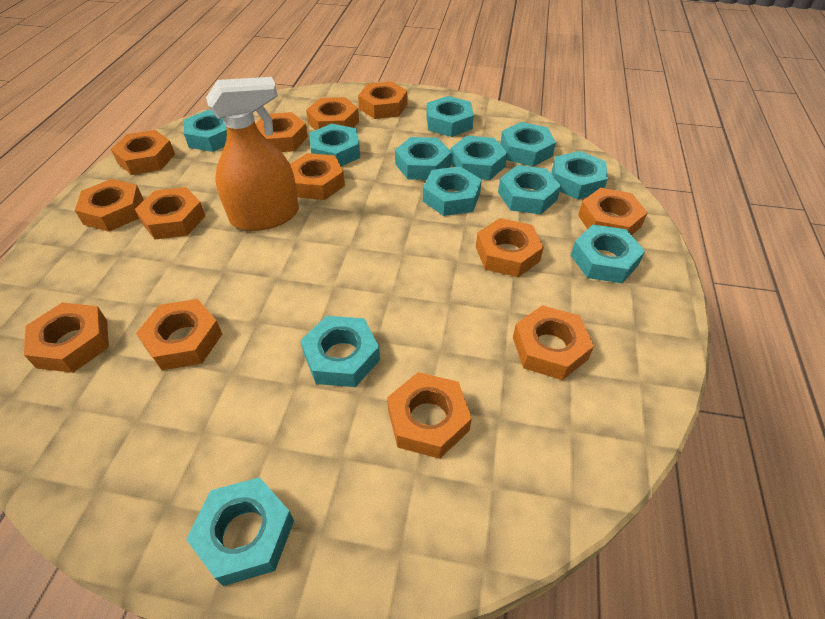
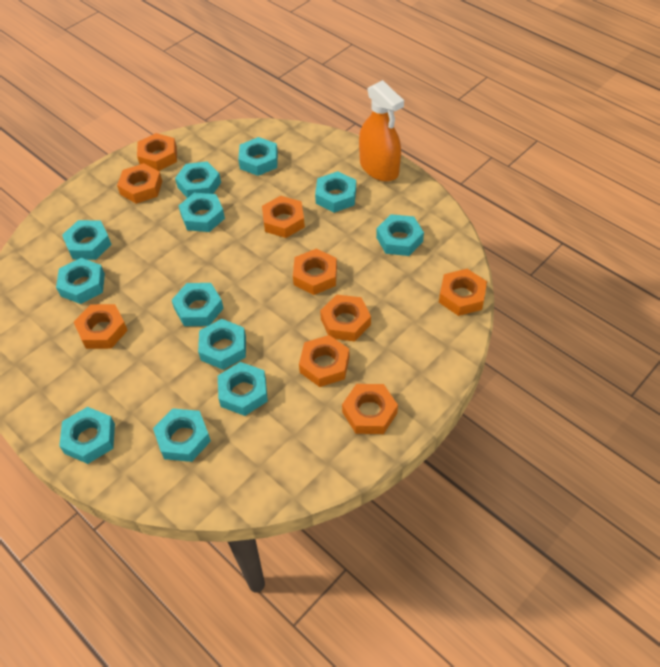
orange nut: 13 -> 9

